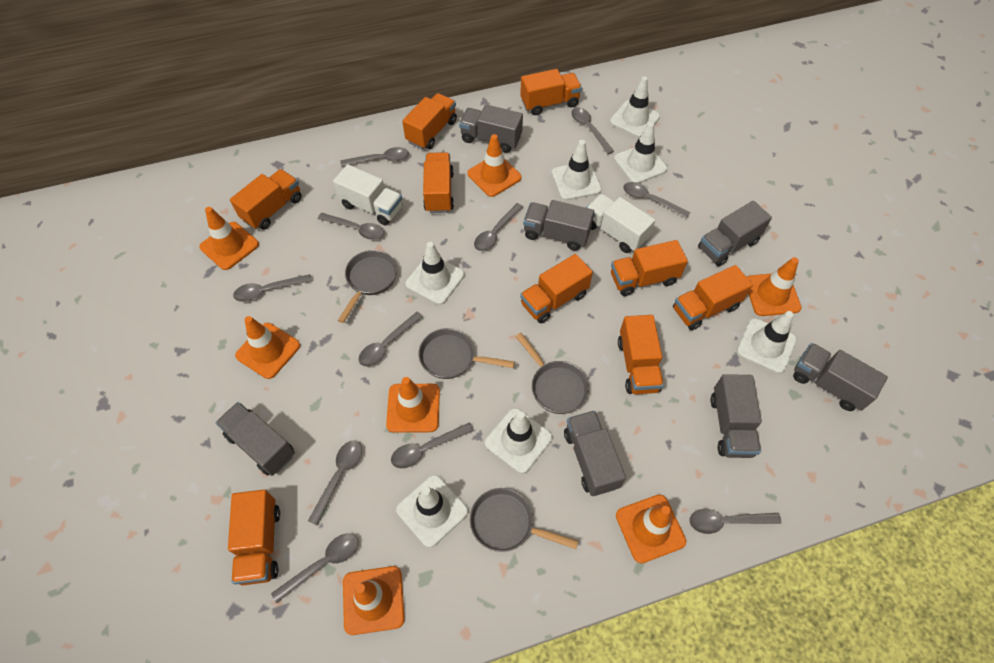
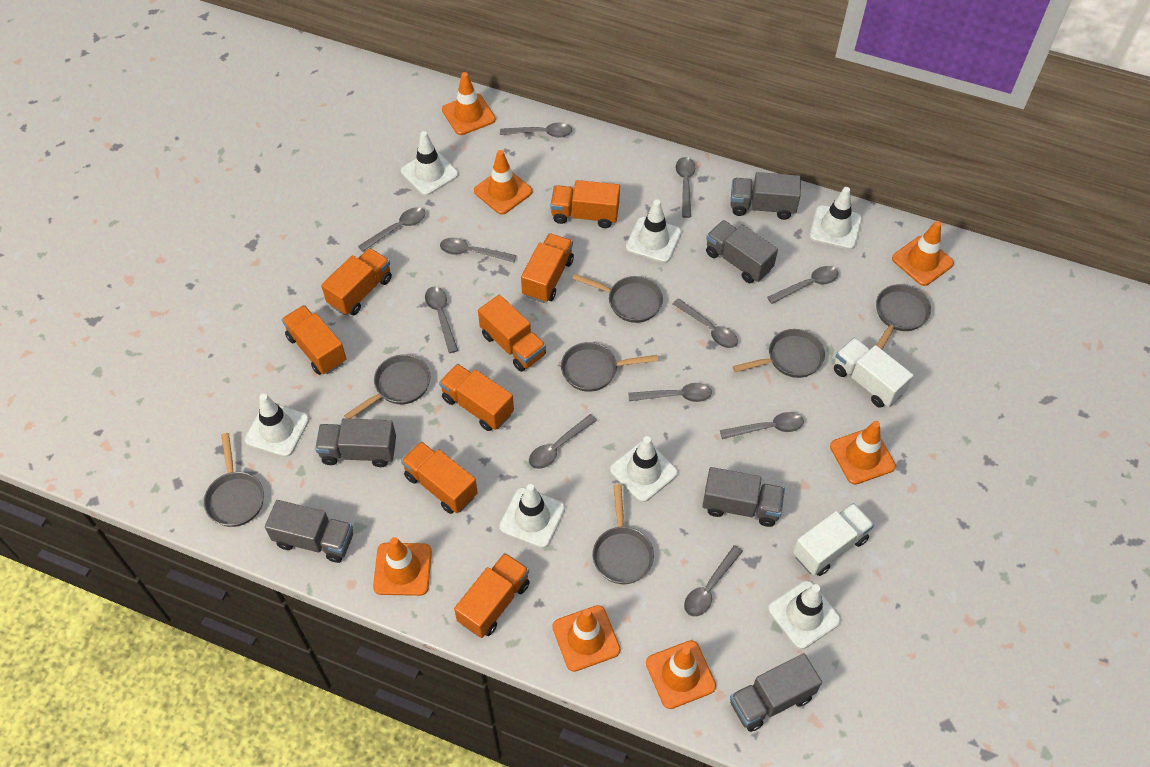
grey pan: 4 -> 7
grey truck: 7 -> 6
orange truck: 9 -> 8

